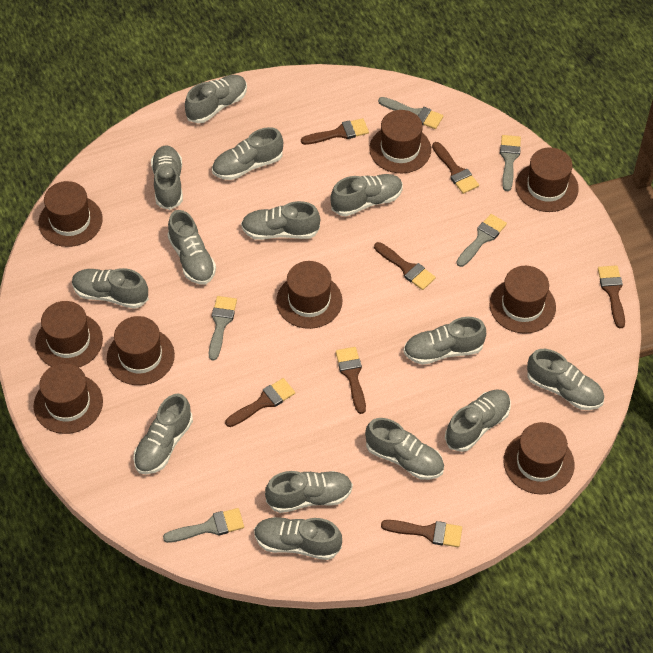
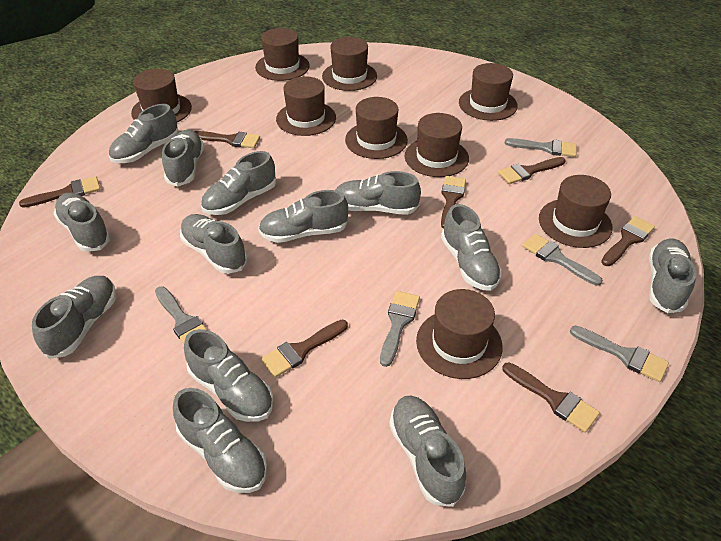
grey shoe: 14 -> 13

